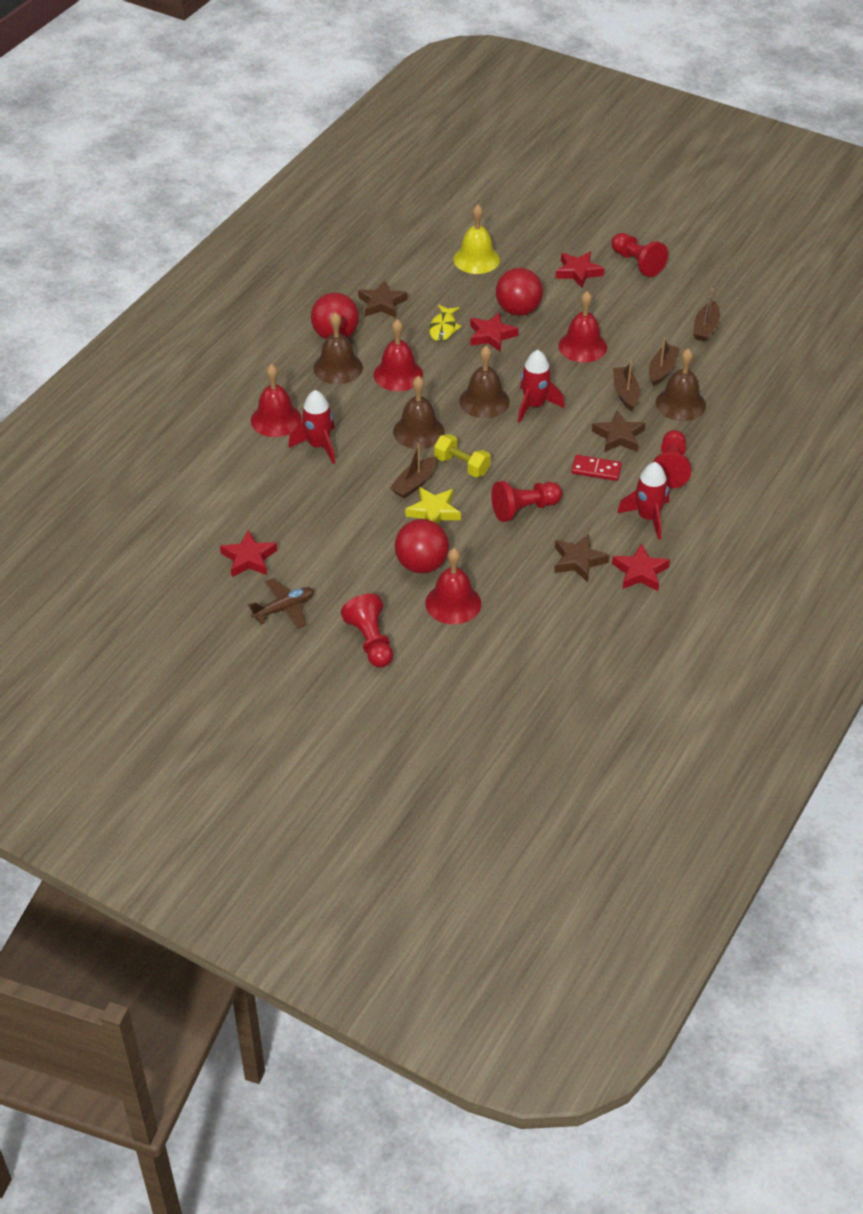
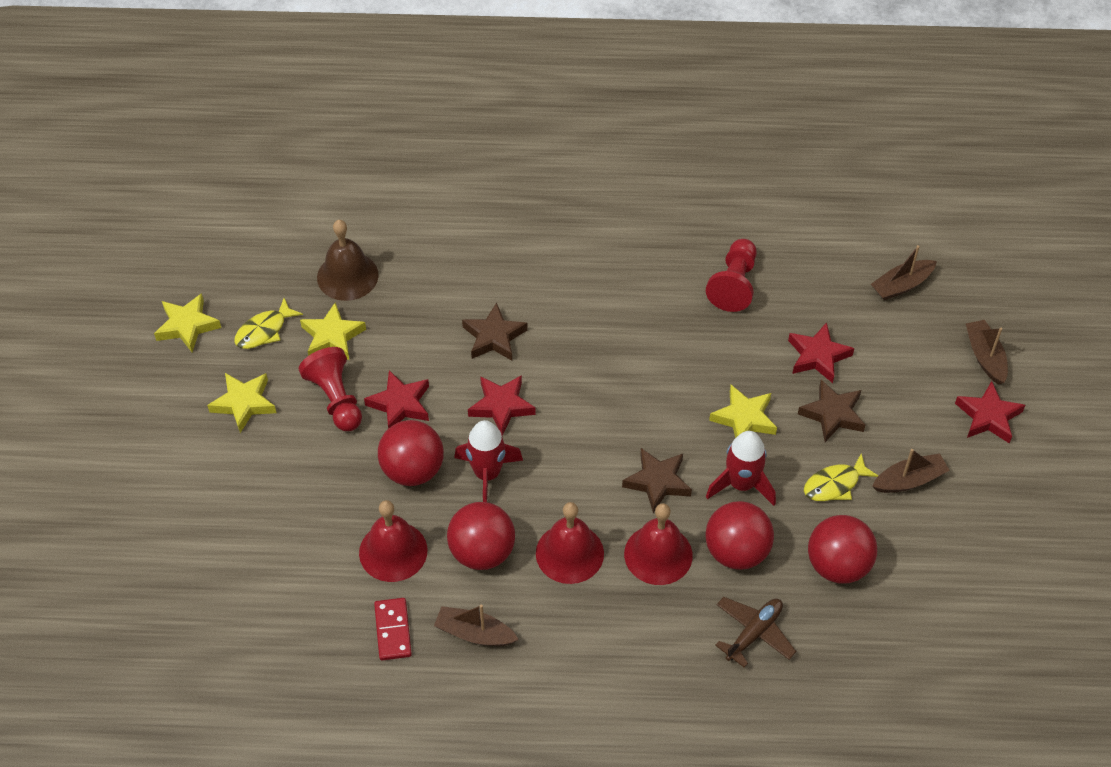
brown bell: 4 -> 1
red ball: 3 -> 4
red bell: 4 -> 3
red pawn: 4 -> 2
red rocket: 3 -> 2
yellow bell: 1 -> 0
yellow dumbbell: 1 -> 0
yellow fish: 1 -> 2
yellow star: 1 -> 4

